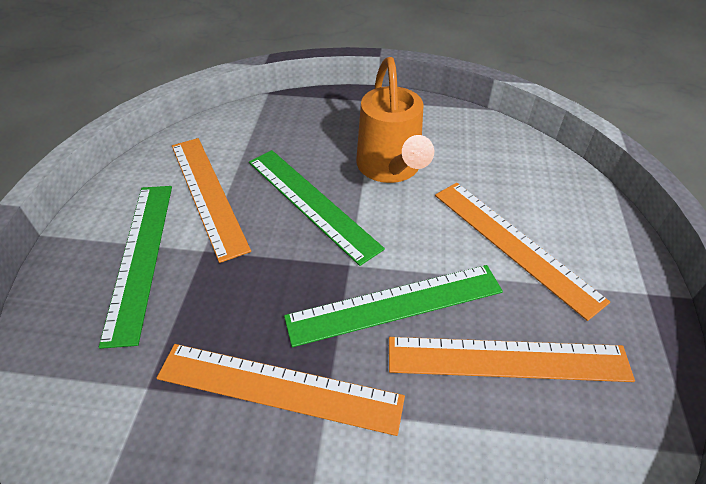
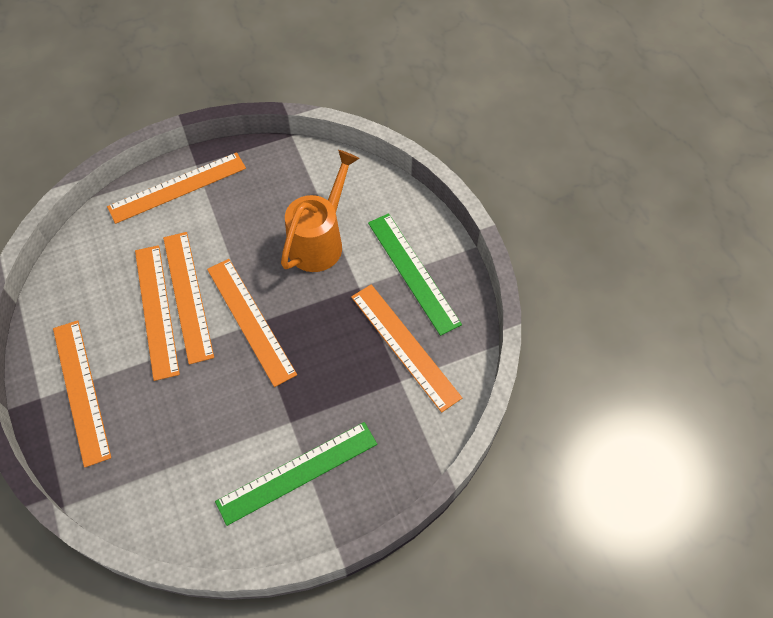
green ruler: 3 -> 2
orange ruler: 4 -> 6

